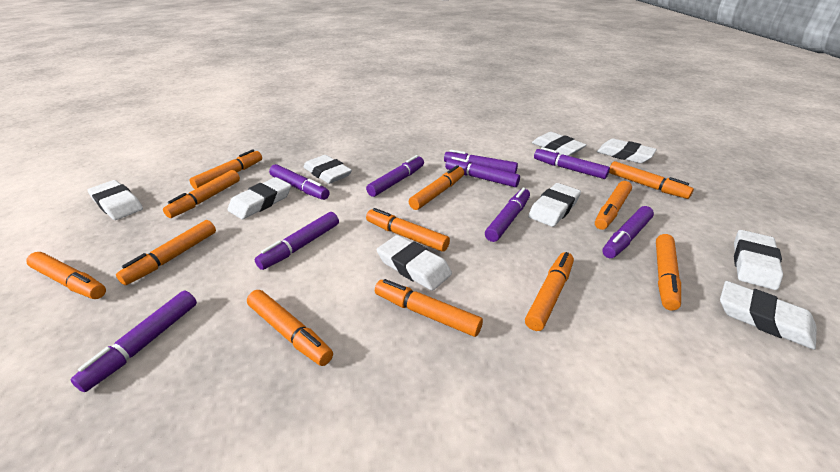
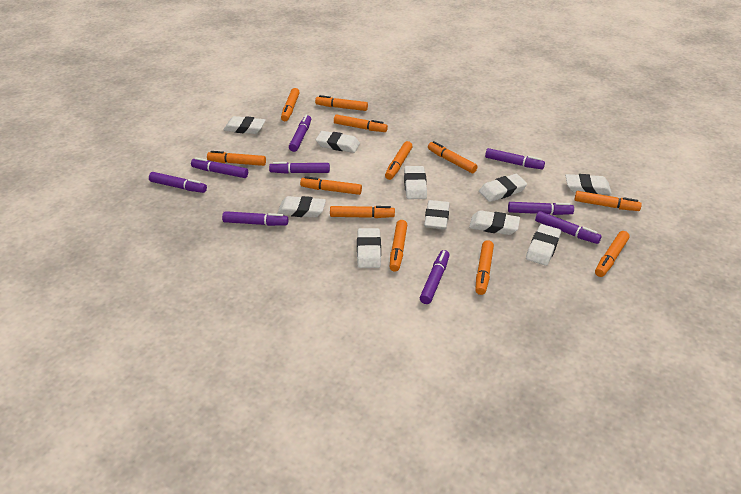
white eraser: 9 -> 10

